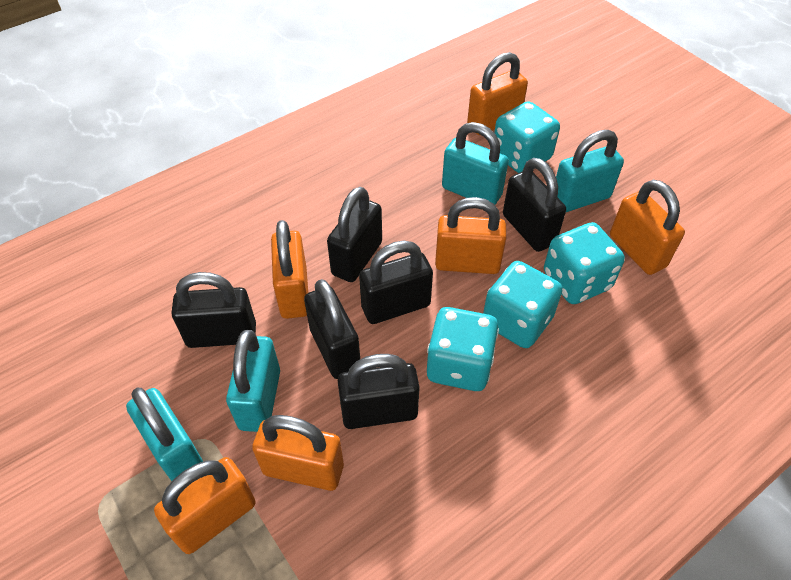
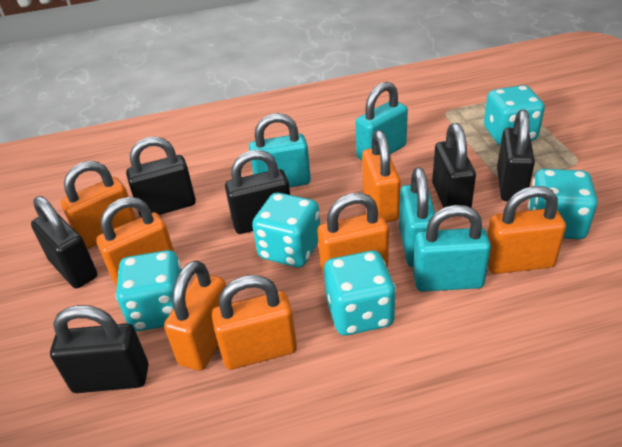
orange padlock: 6 -> 7
turquoise dice: 4 -> 5

